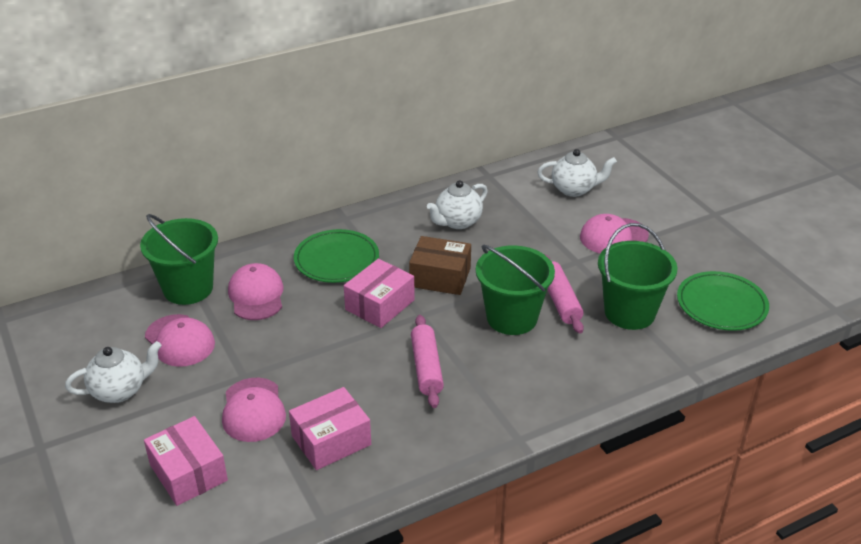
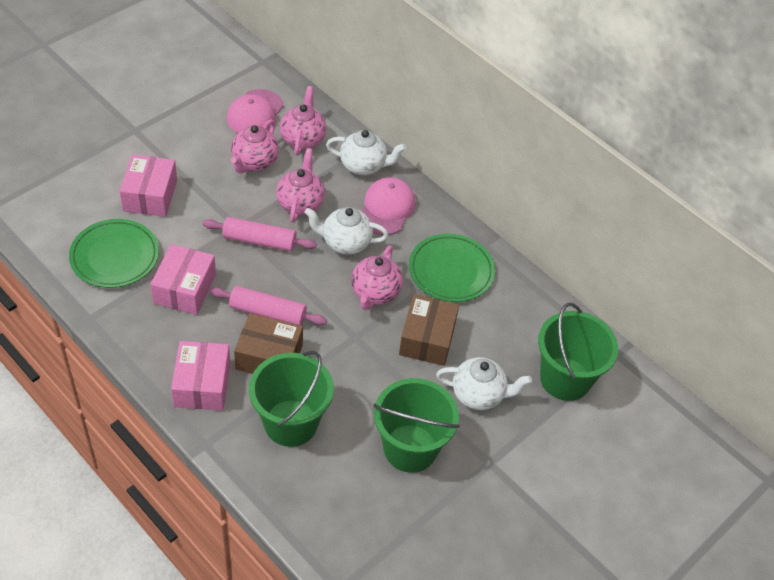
brown box: 1 -> 2
pink cap: 4 -> 2
pink teapot: 0 -> 4

